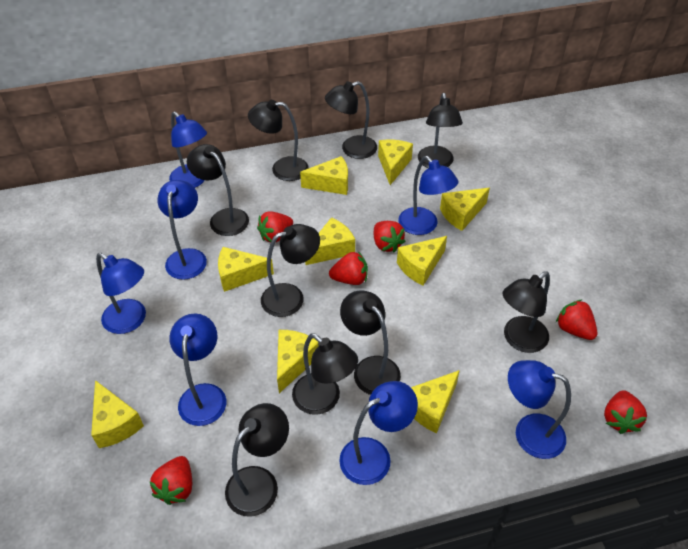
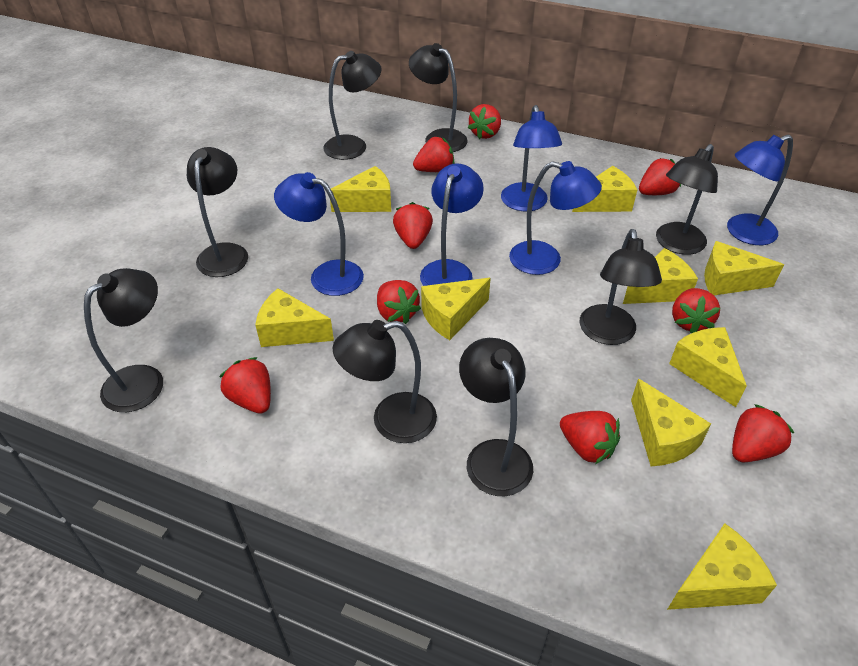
black lamp: 9 -> 8
blue lamp: 7 -> 5
red strawberry: 6 -> 9

